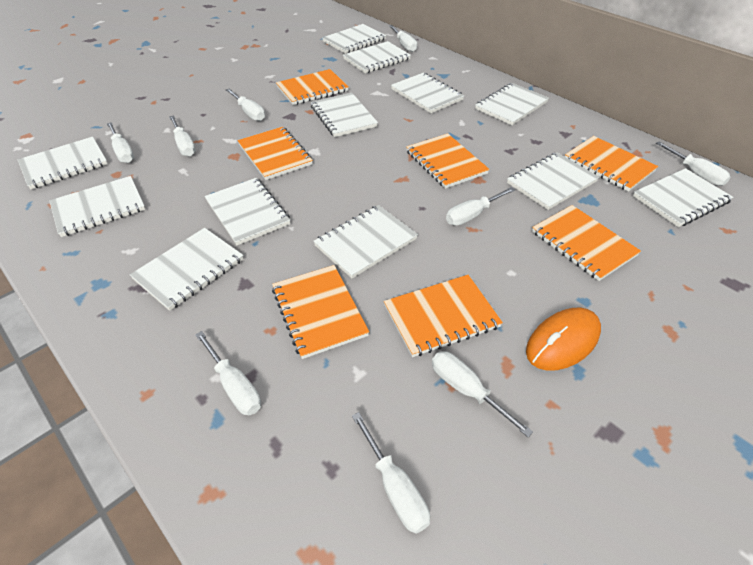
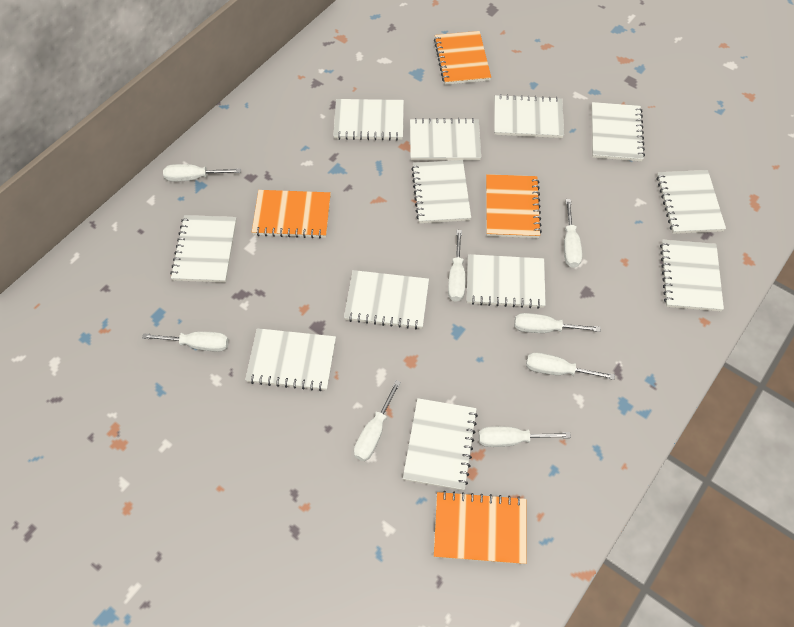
orange mouse: 1 -> 0
orange notebook: 7 -> 4
white screwdriver: 9 -> 8

